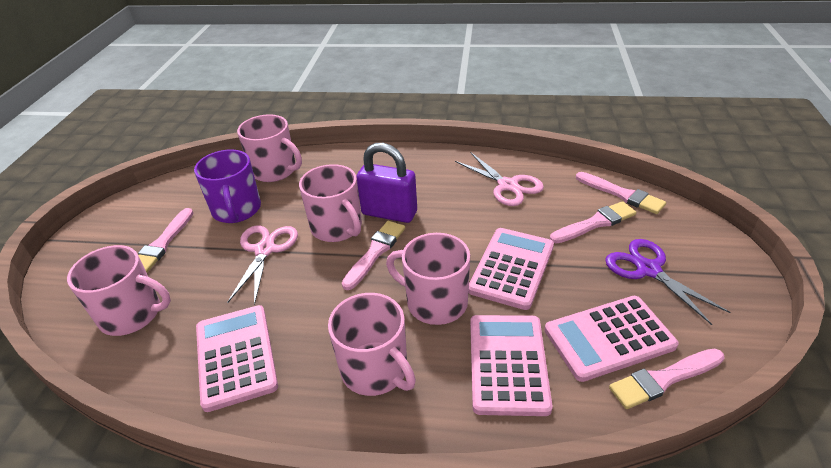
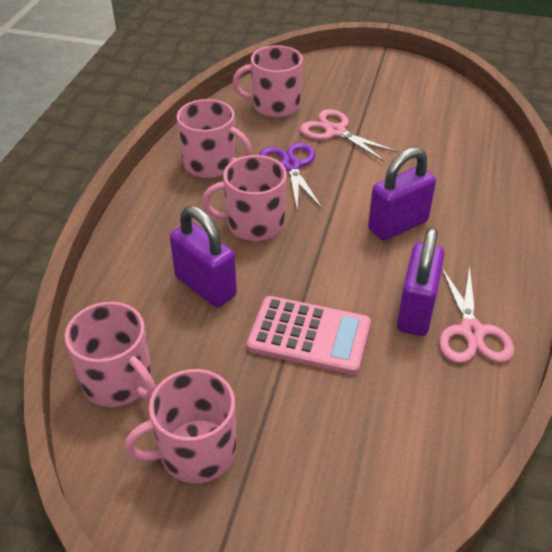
pink brush: 5 -> 0
pink calculator: 4 -> 1
purple mug: 1 -> 0
purple padlock: 1 -> 3

